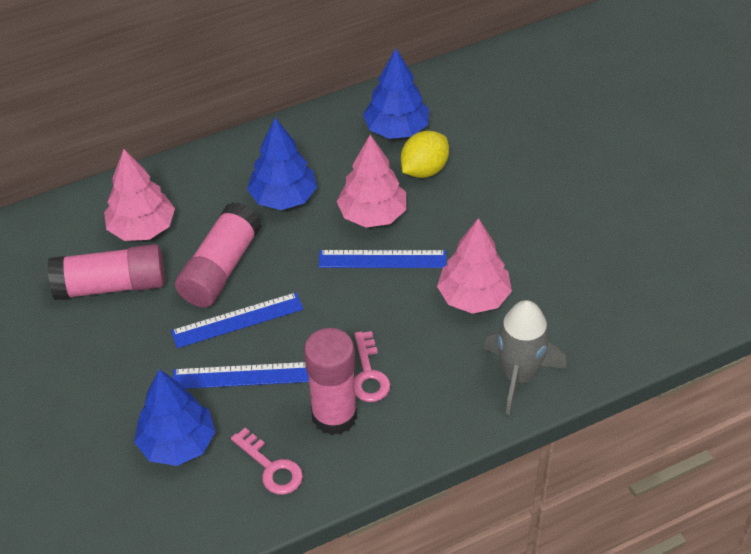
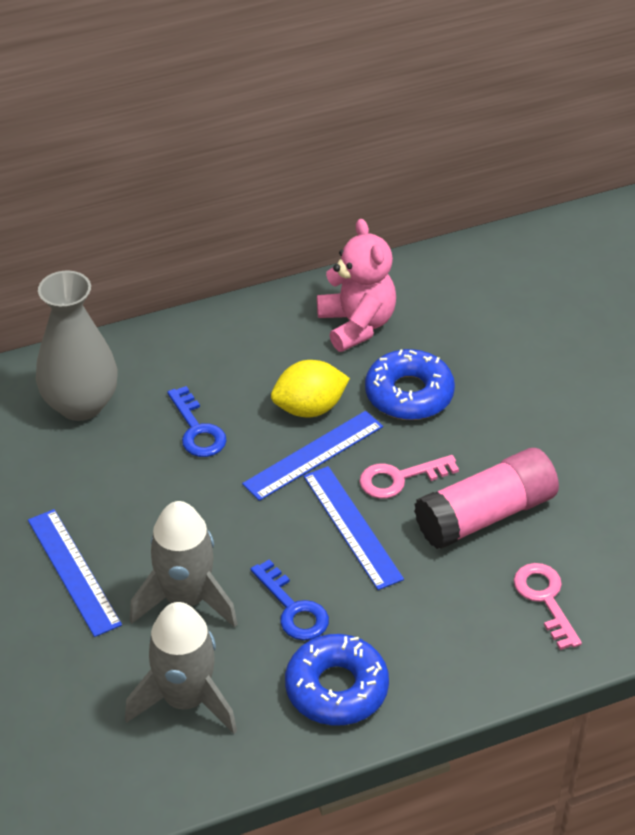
blue donut: 0 -> 2
blue key: 0 -> 2
blue tree: 3 -> 0
grey rocket: 1 -> 2
grey vase: 0 -> 1
pink glue stick: 3 -> 1
pink teddy bear: 0 -> 1
pink tree: 3 -> 0

